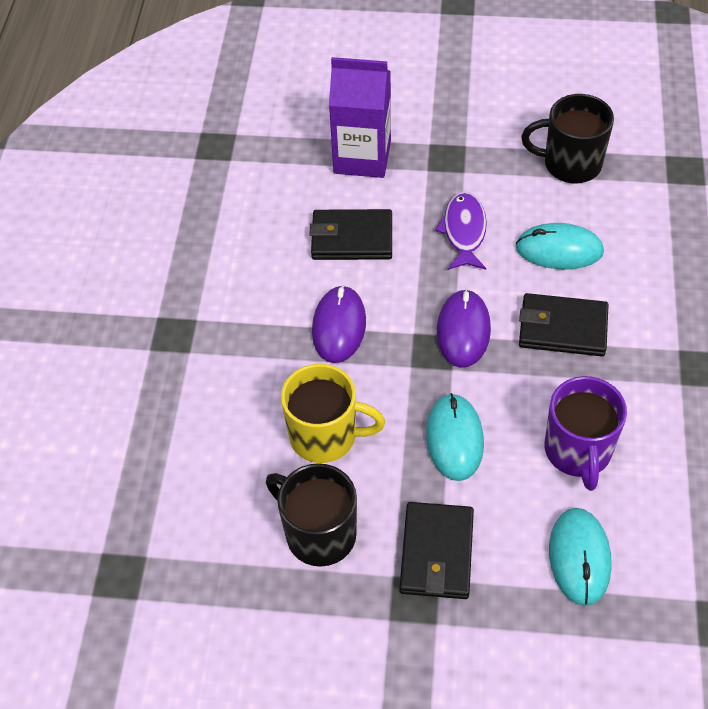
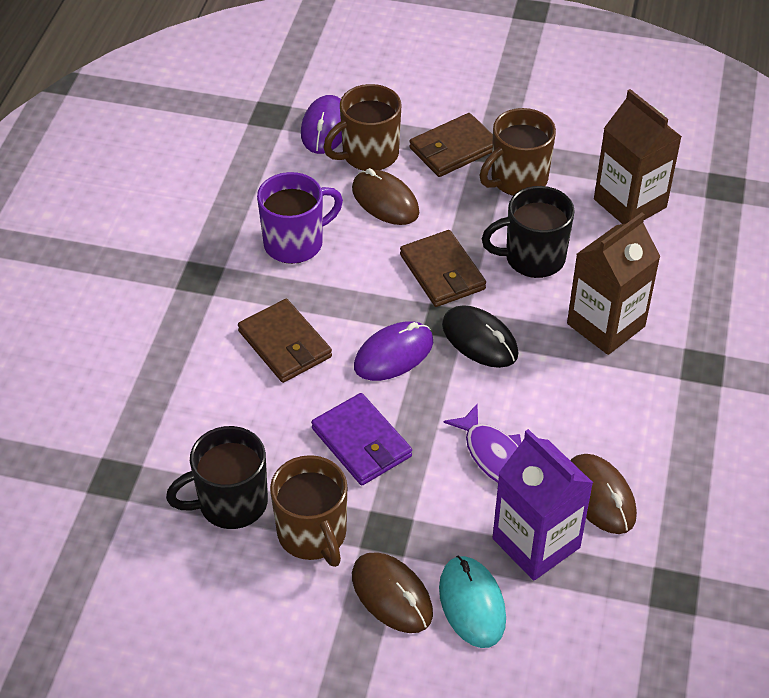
black mouse: 0 -> 1
black wallet: 3 -> 0
brown carton: 0 -> 2
brown mouse: 0 -> 3
brown mug: 0 -> 3
brown wallet: 0 -> 3
purple wallet: 0 -> 1
turquoise mouse: 3 -> 1
yellow mug: 1 -> 0

